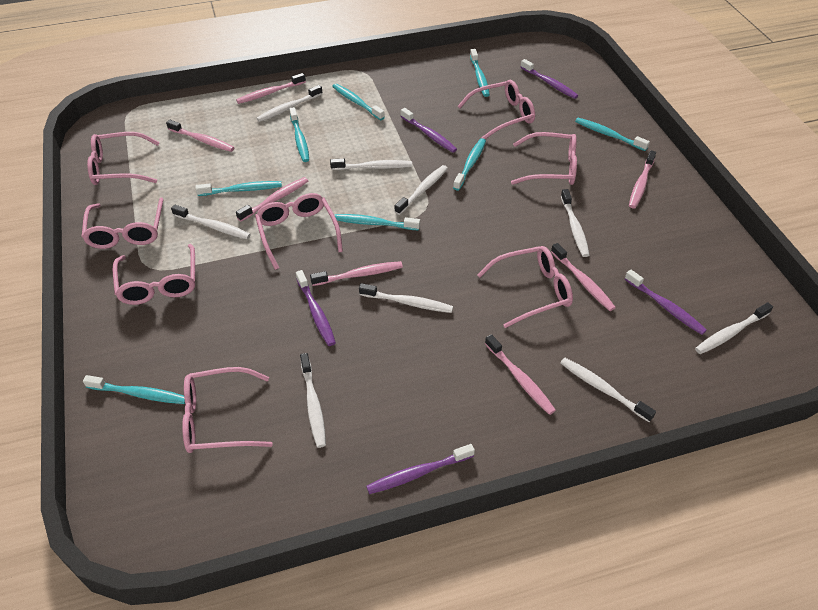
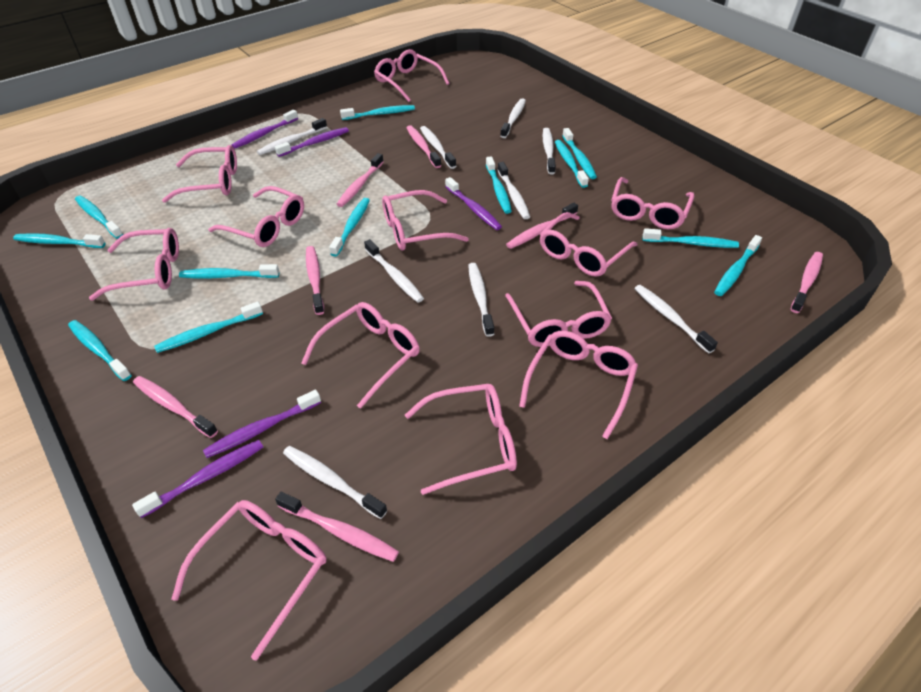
pink glasses: 8 -> 12
turquoise toothbrush: 8 -> 12

